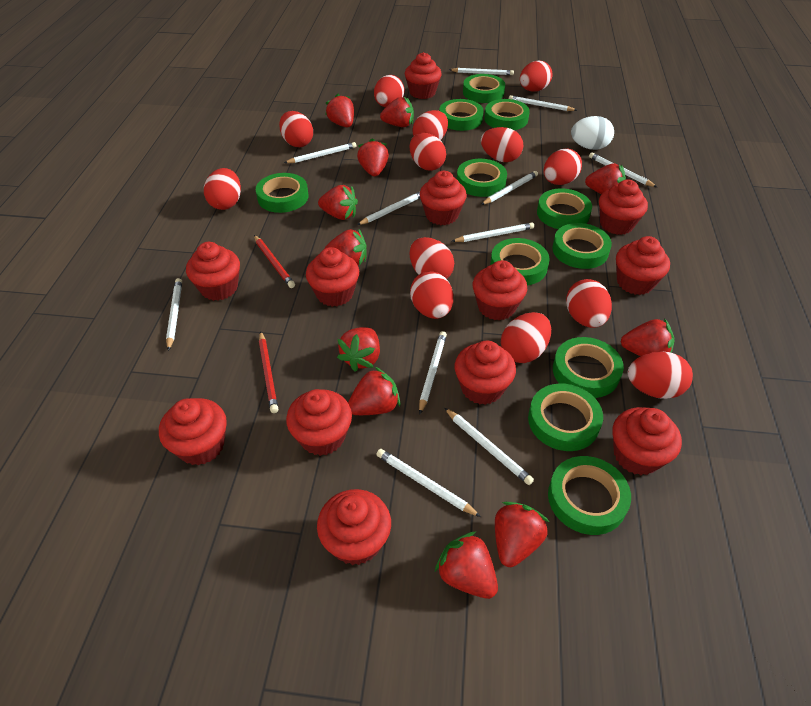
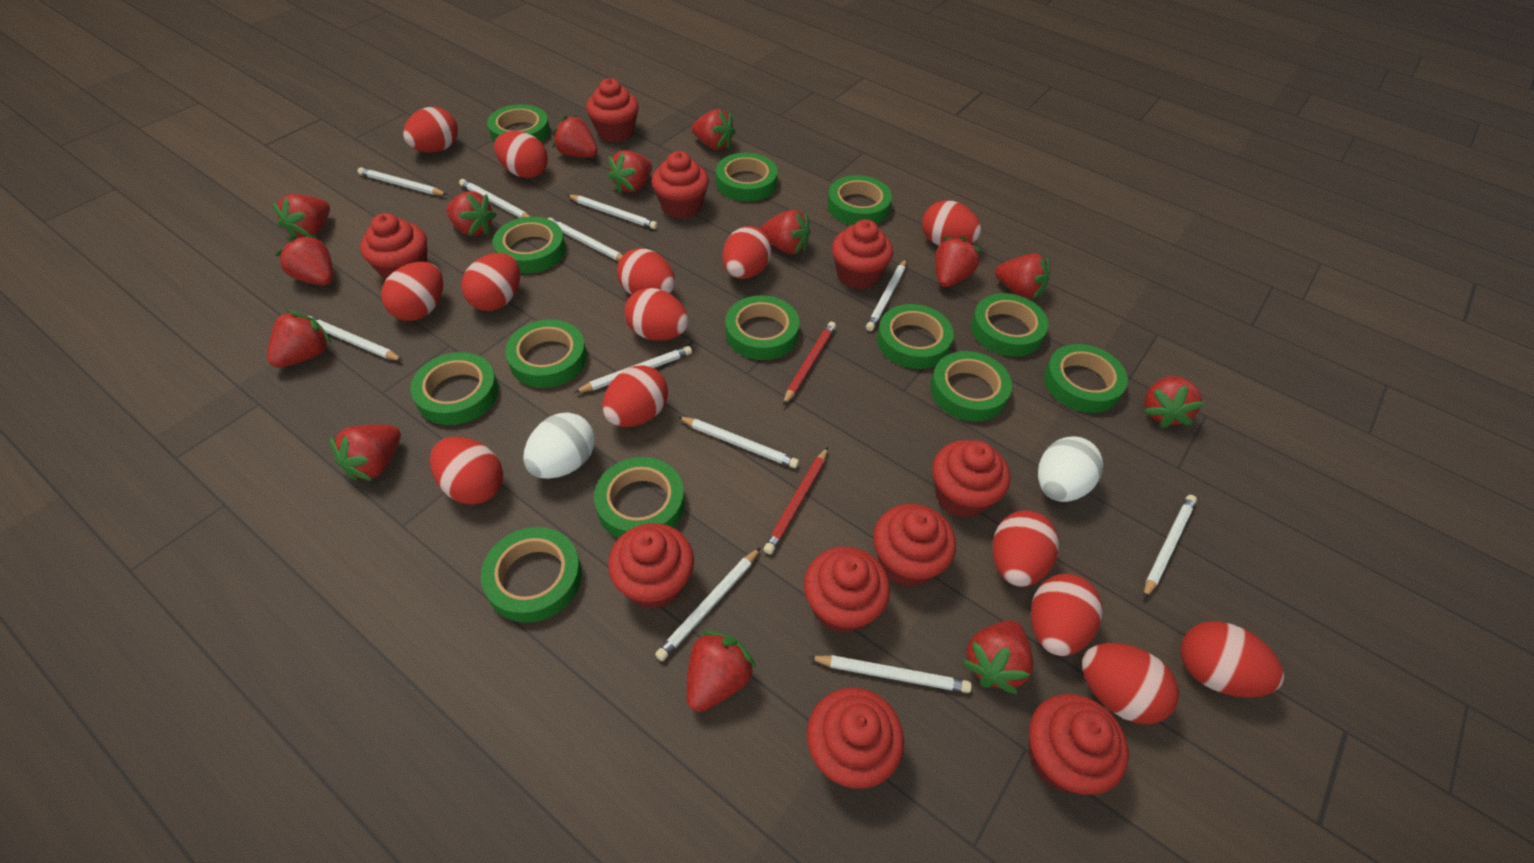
green tape: 11 -> 13
red cupcake: 12 -> 10
red egg: 13 -> 14
red strawberry: 11 -> 14
white egg: 1 -> 2

